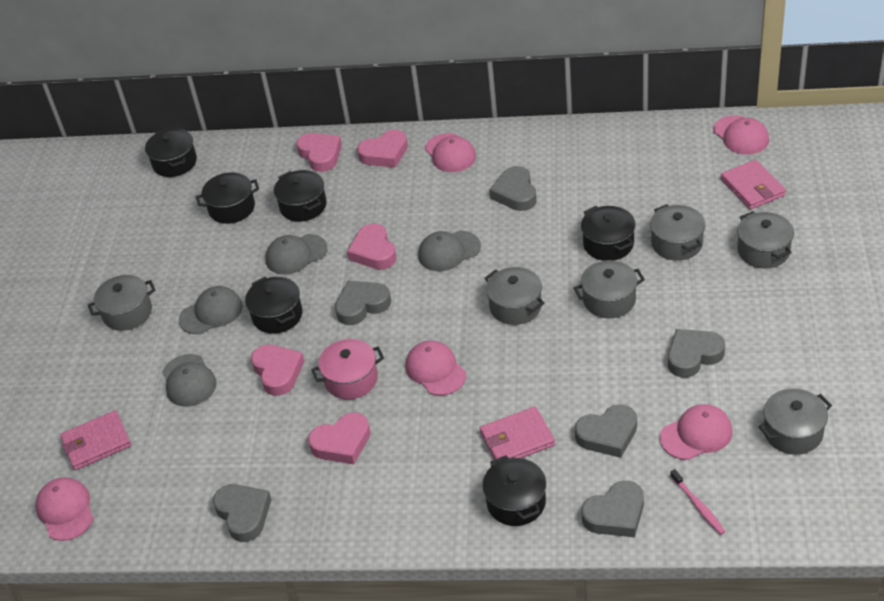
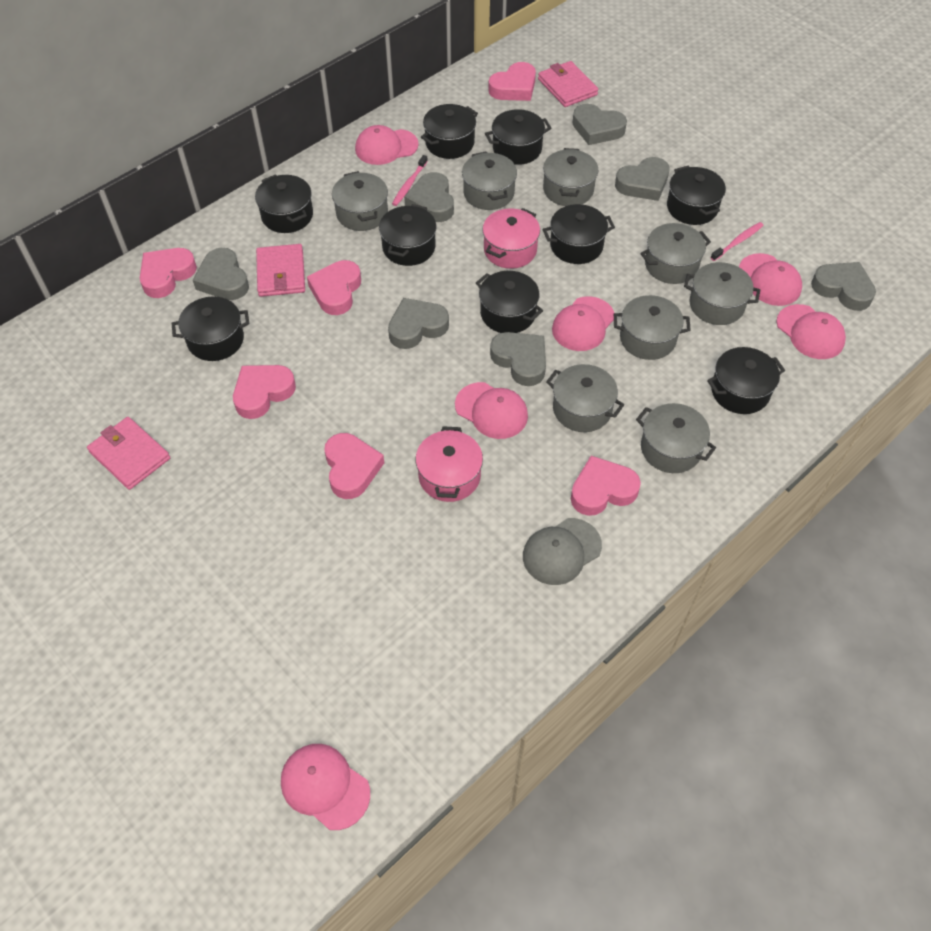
black pot: 6 -> 9
grey cap: 4 -> 1
grey heart: 6 -> 7
grey pot: 6 -> 8
pink cap: 5 -> 6
pink heart: 5 -> 6
pink pot: 1 -> 2
pink toothbrush: 1 -> 2

